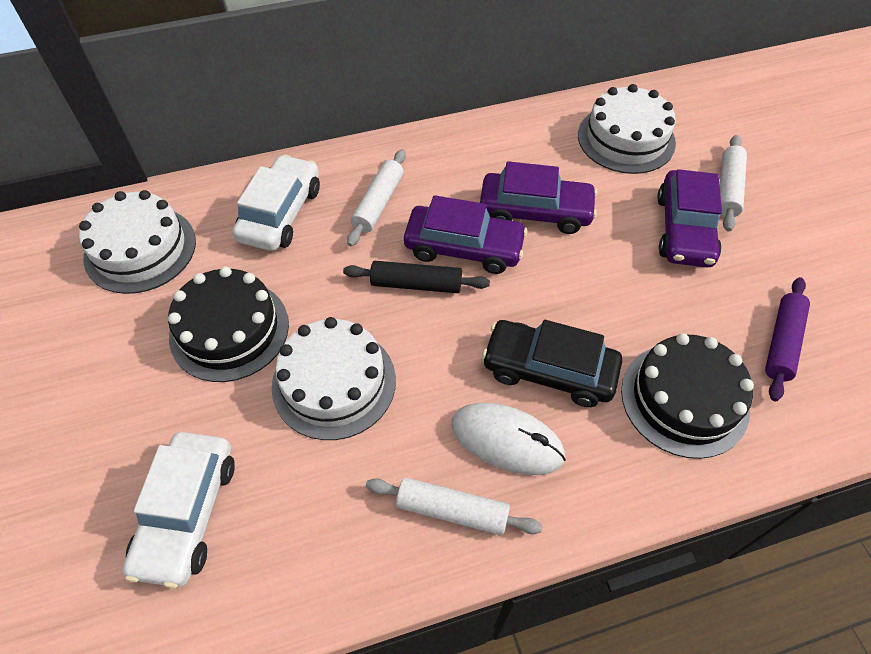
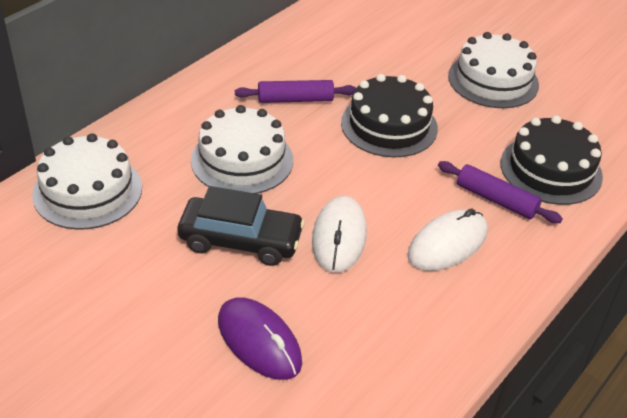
black rolling pin: 1 -> 0
purple car: 3 -> 0
purple mouse: 0 -> 1
purple rolling pin: 1 -> 2
white car: 2 -> 0
white mouse: 1 -> 2
white rolling pin: 3 -> 0

